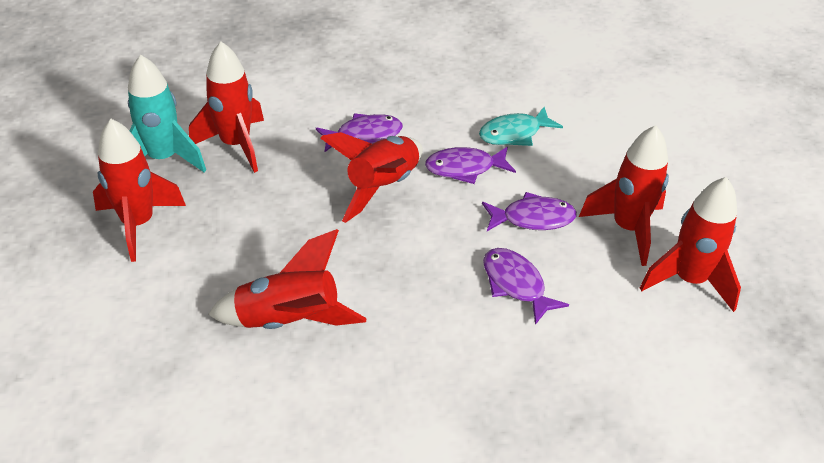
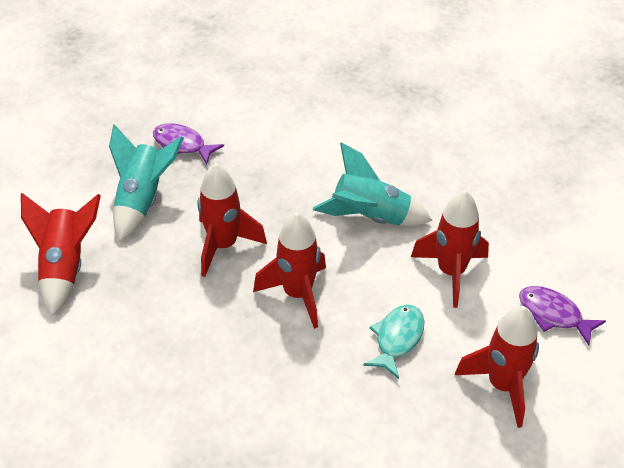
purple fish: 4 -> 2
red rocket: 6 -> 5
turquoise rocket: 1 -> 2

